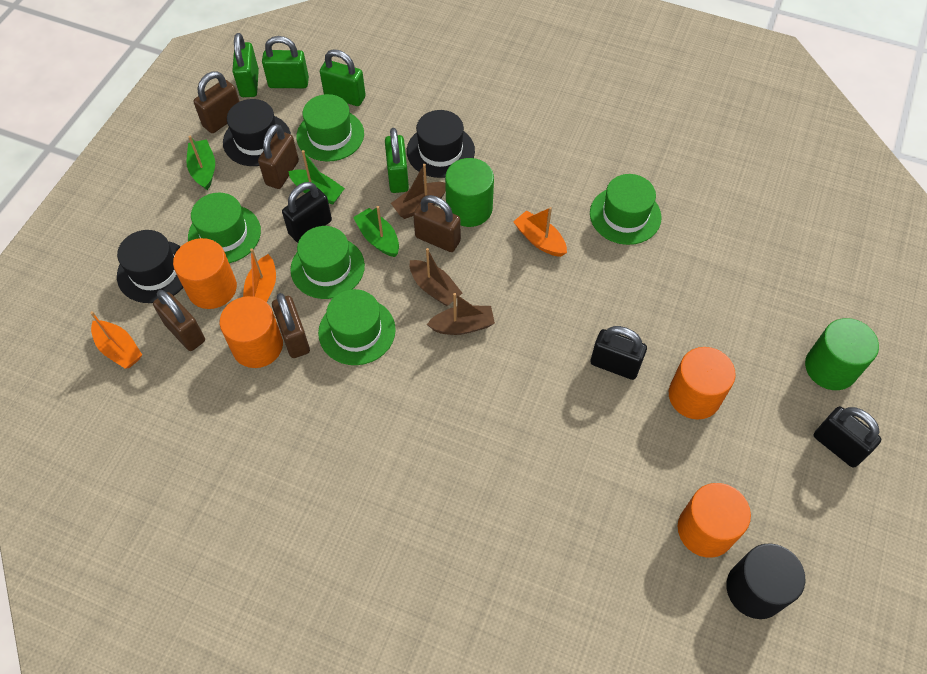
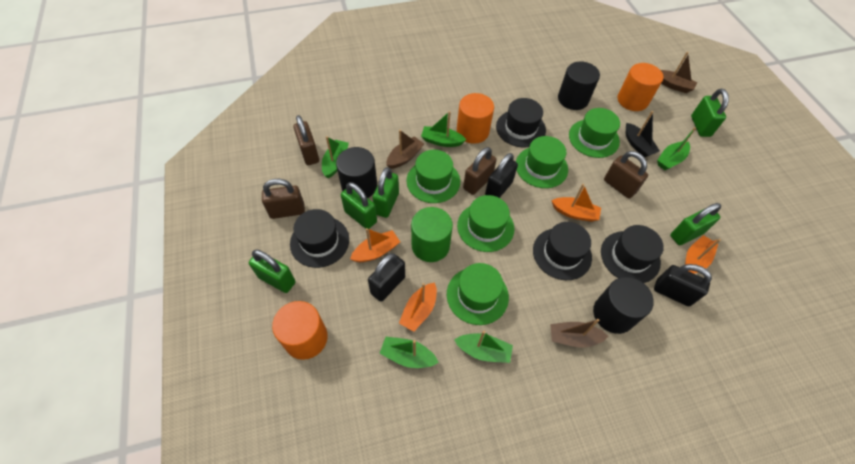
black boat: 0 -> 1
black cylinder: 1 -> 3
black hat: 3 -> 4
brown padlock: 5 -> 4
green boat: 3 -> 5
green cylinder: 2 -> 1
green padlock: 4 -> 5
orange boat: 3 -> 4
orange cylinder: 4 -> 3

